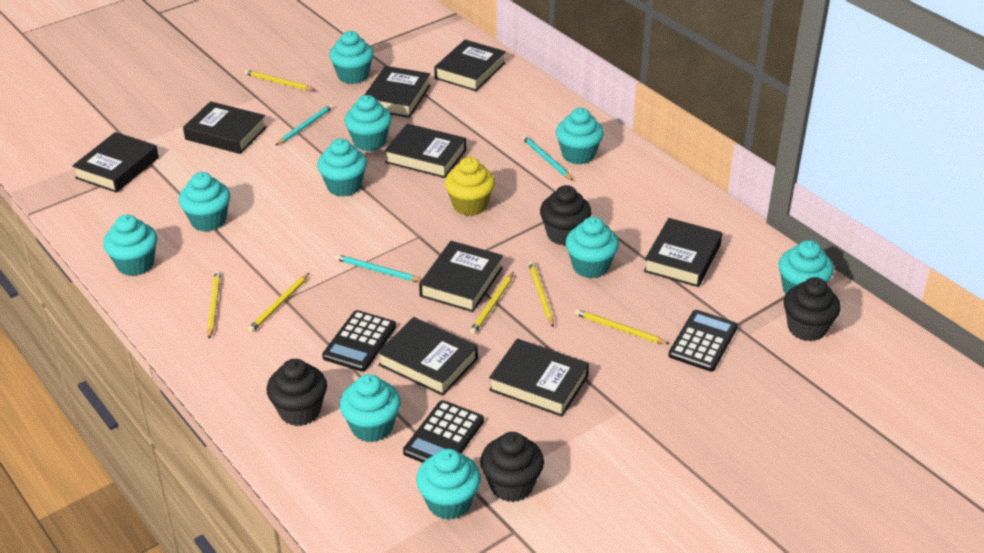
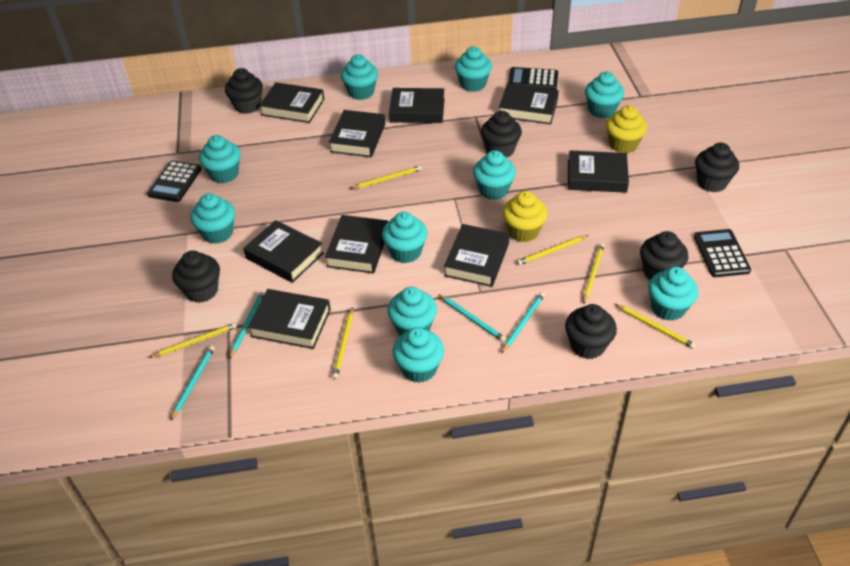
black cupcake: 4 -> 6
turquoise pencil: 3 -> 4
yellow cupcake: 1 -> 2

